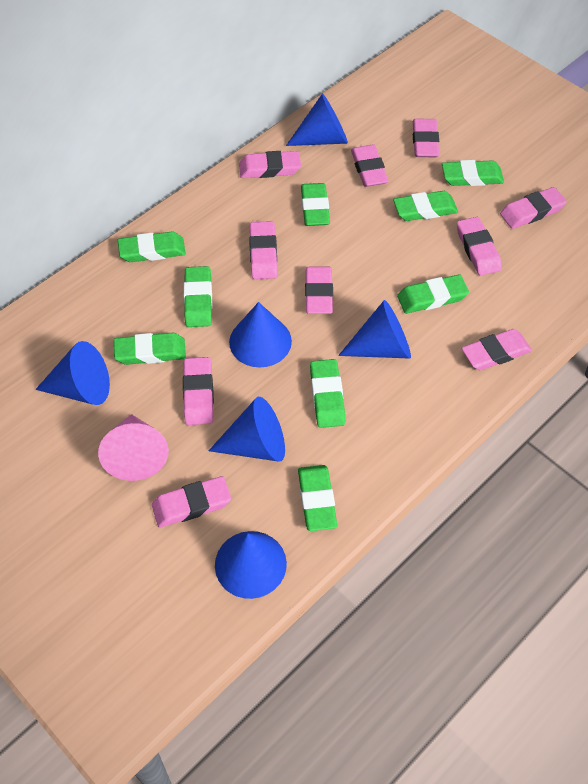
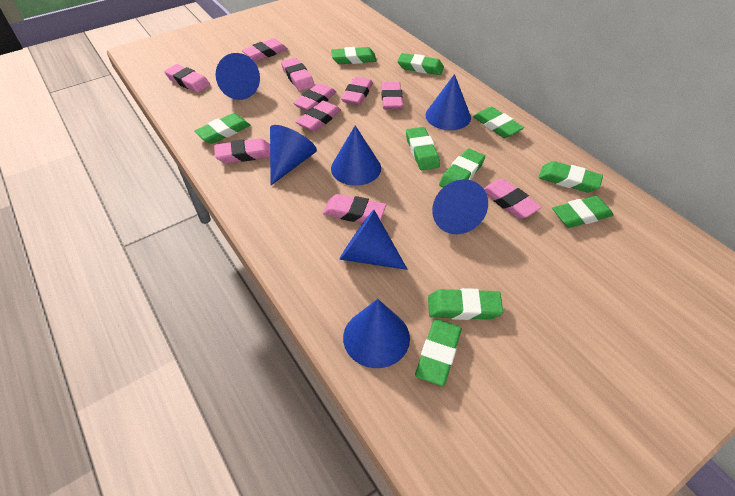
blue cone: 6 -> 7
green eraser: 9 -> 10
pink cone: 1 -> 0

